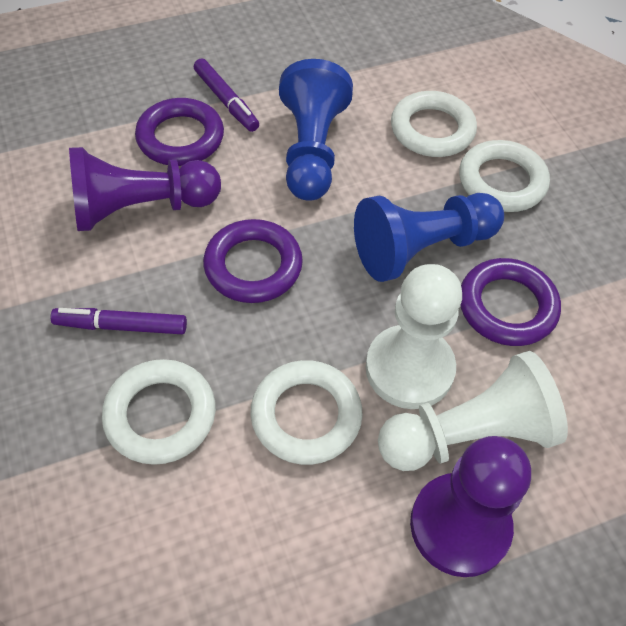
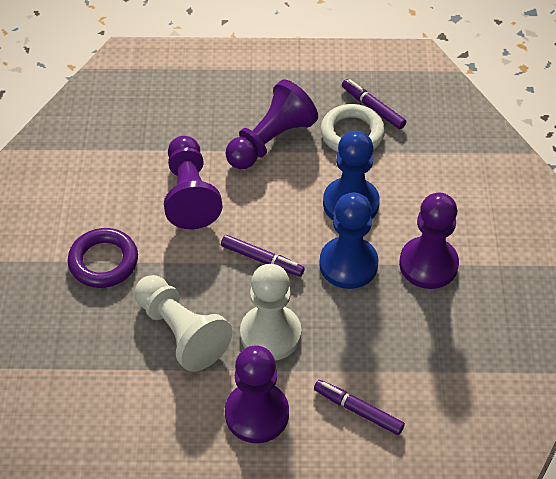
purple marker: 2 -> 3
purple pawn: 2 -> 4
purple ring: 3 -> 1
white ring: 4 -> 1

